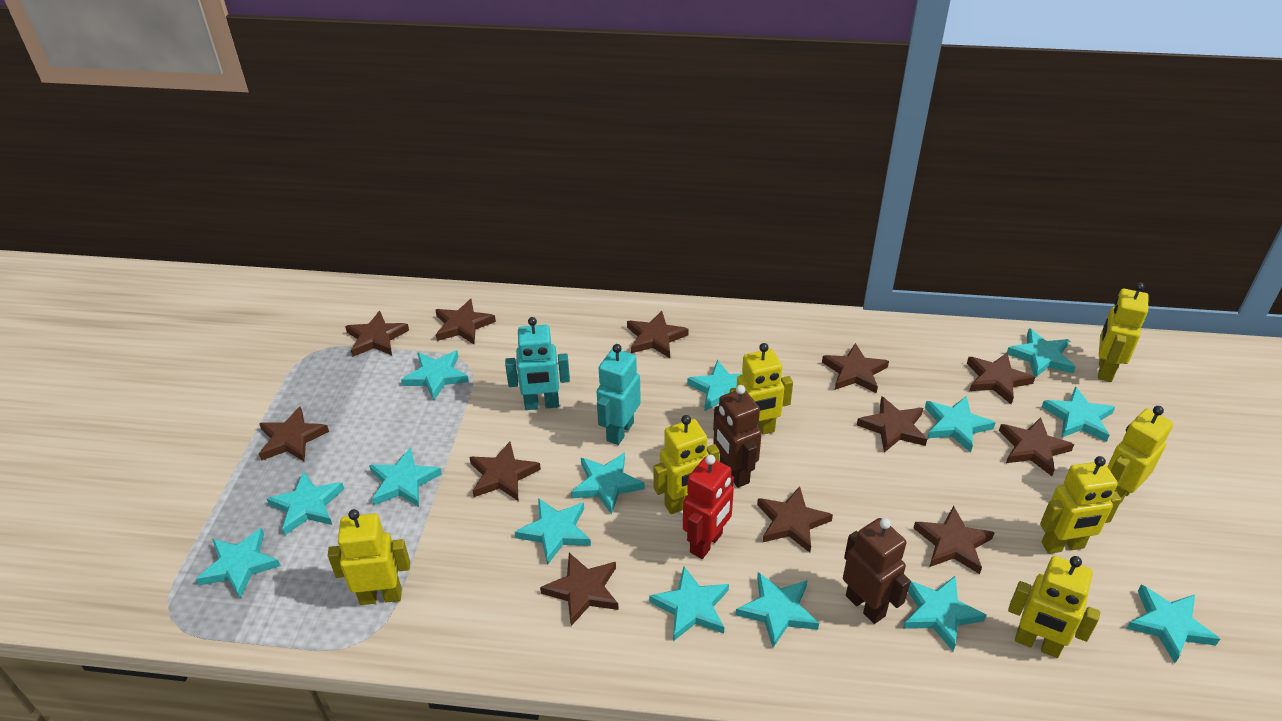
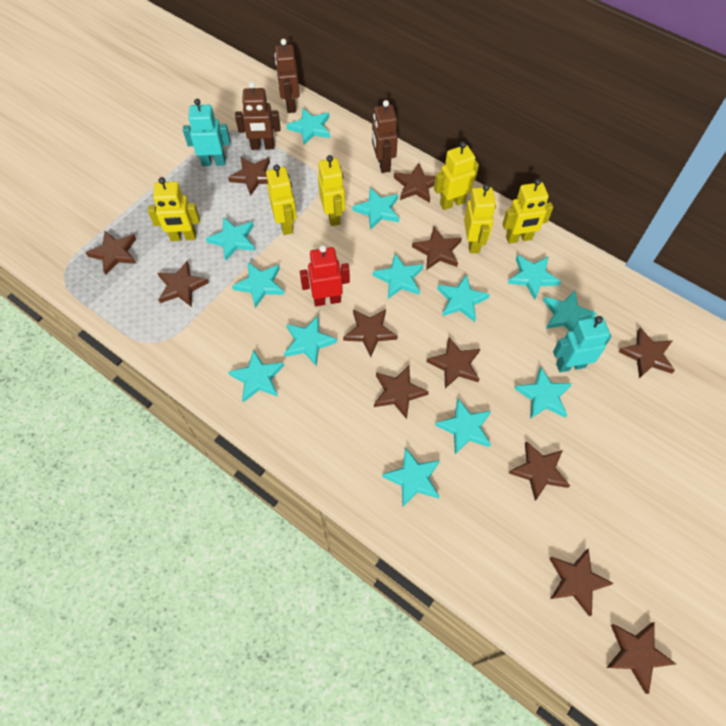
brown robot: 2 -> 3
turquoise star: 14 -> 13
yellow robot: 7 -> 6

